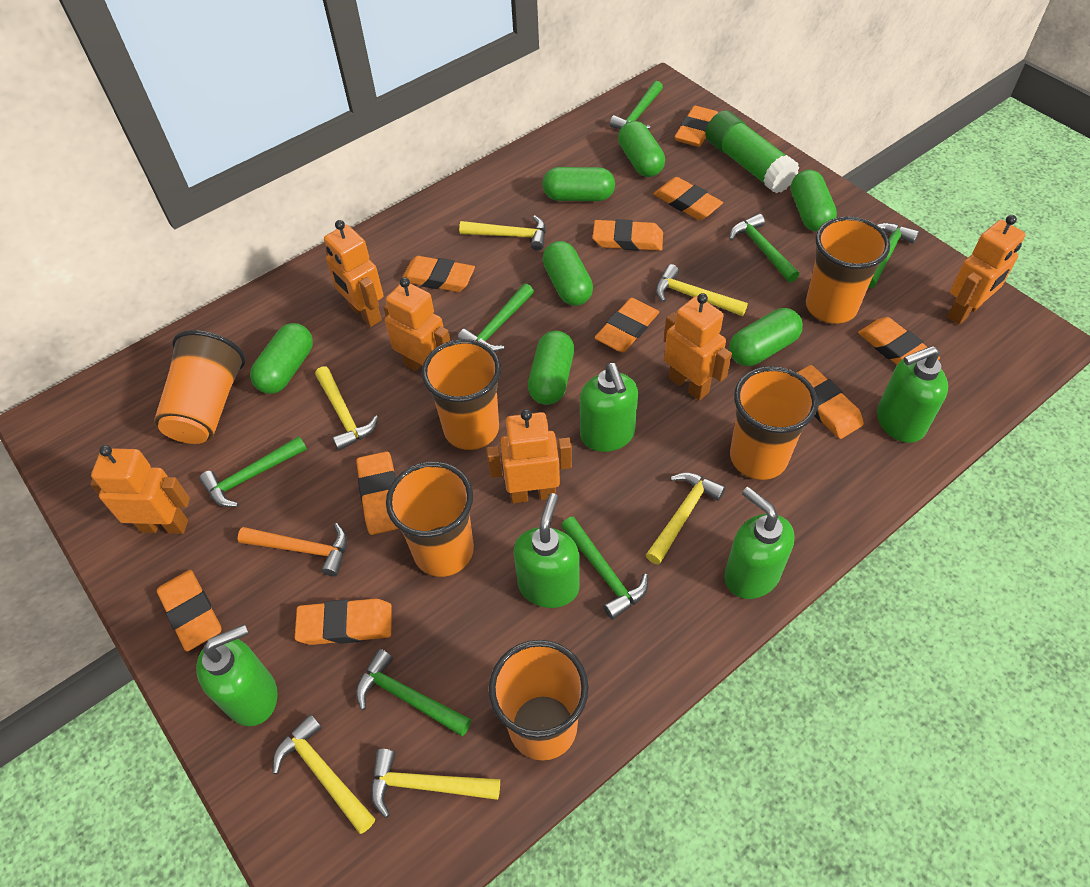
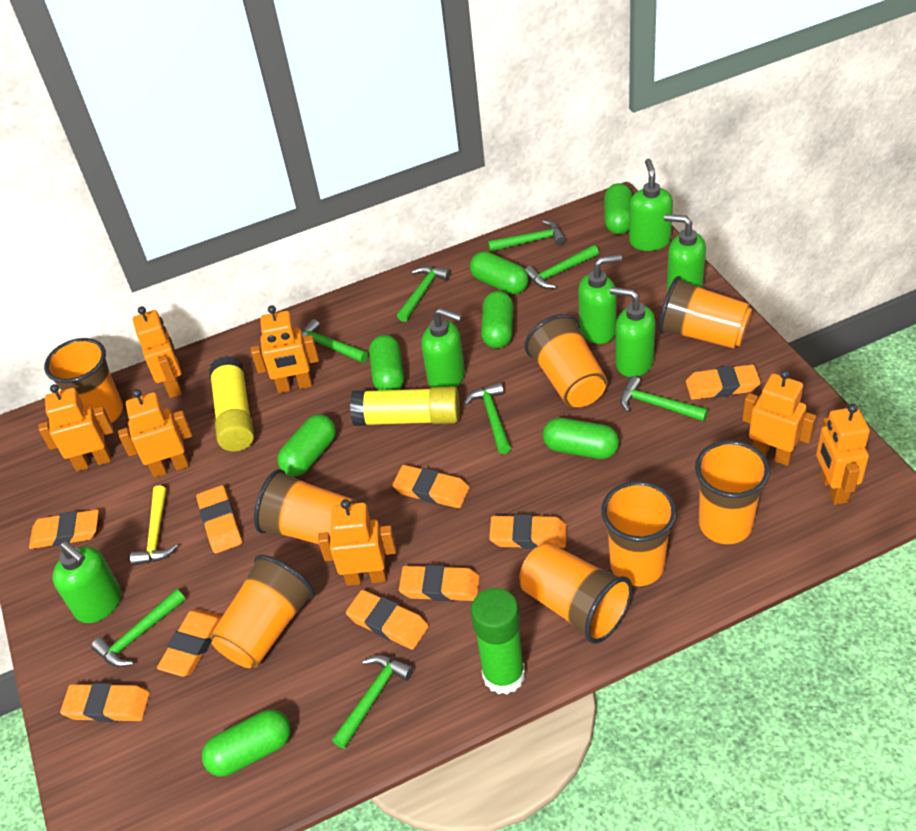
green hammer: 7 -> 8
green soap dispenser: 5 -> 6
orange cup: 6 -> 8
orange eraser: 10 -> 9
orange hammer: 1 -> 0
orange robot: 6 -> 7
yellow glue stick: 0 -> 2
yellow hammer: 6 -> 1

